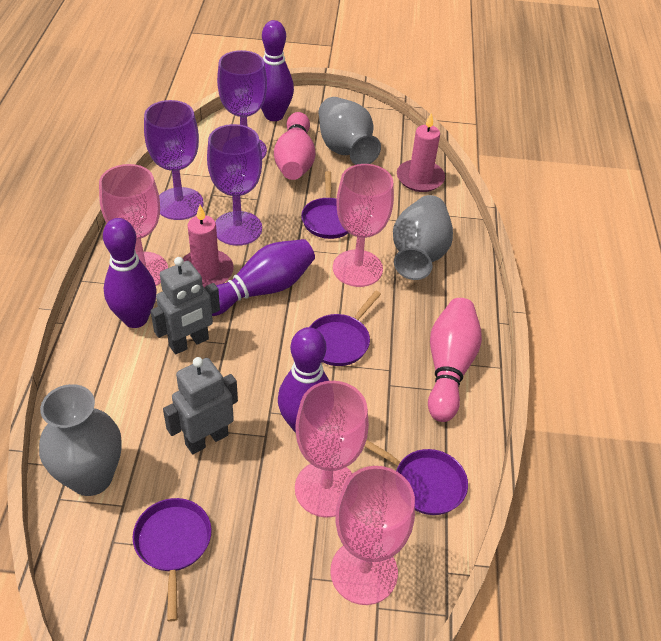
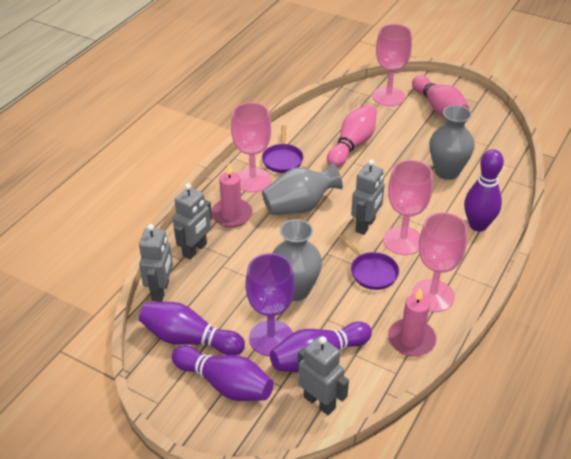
grey robot: 2 -> 4
purple goblet: 3 -> 1
purple pan: 4 -> 2

